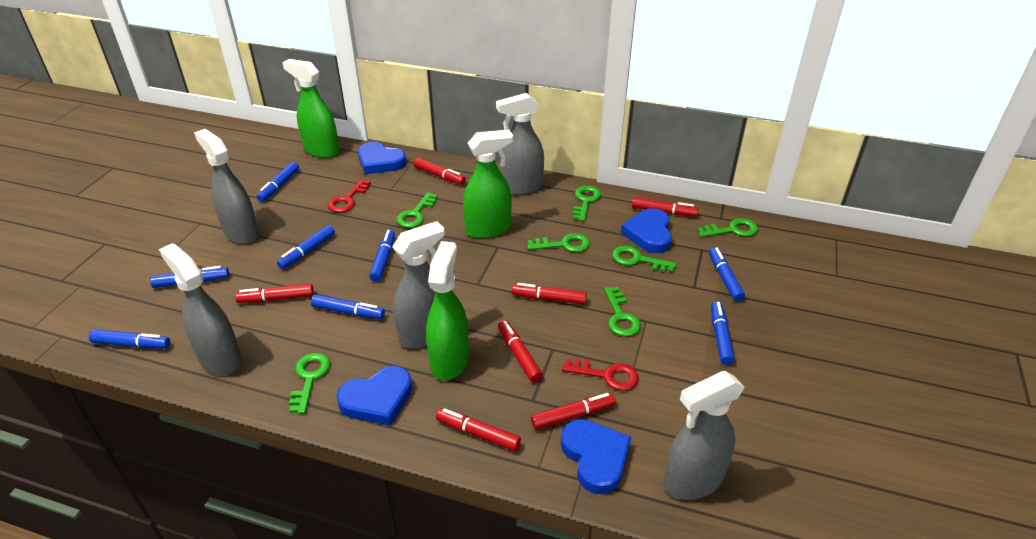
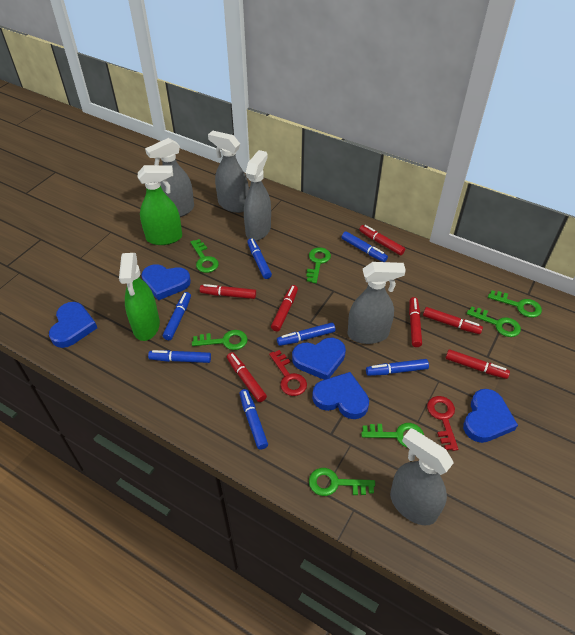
blue heart: 4 -> 5
blue marker: 8 -> 7
green spray bottle: 3 -> 2

